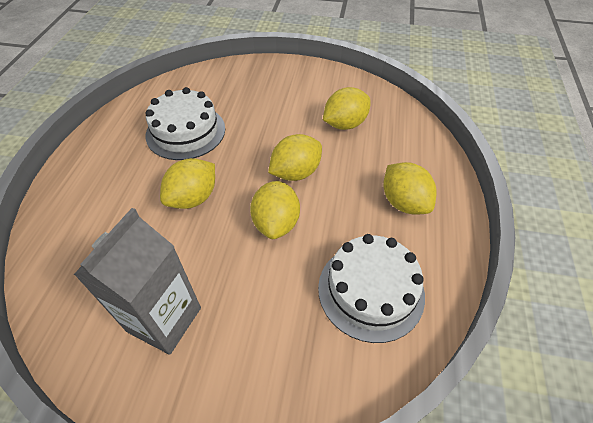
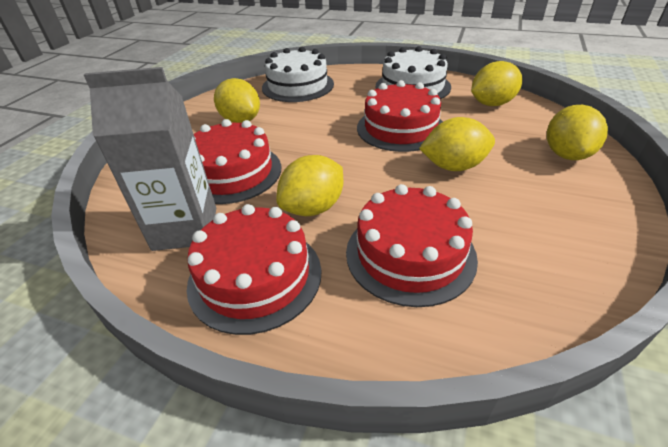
red cake: 0 -> 4

